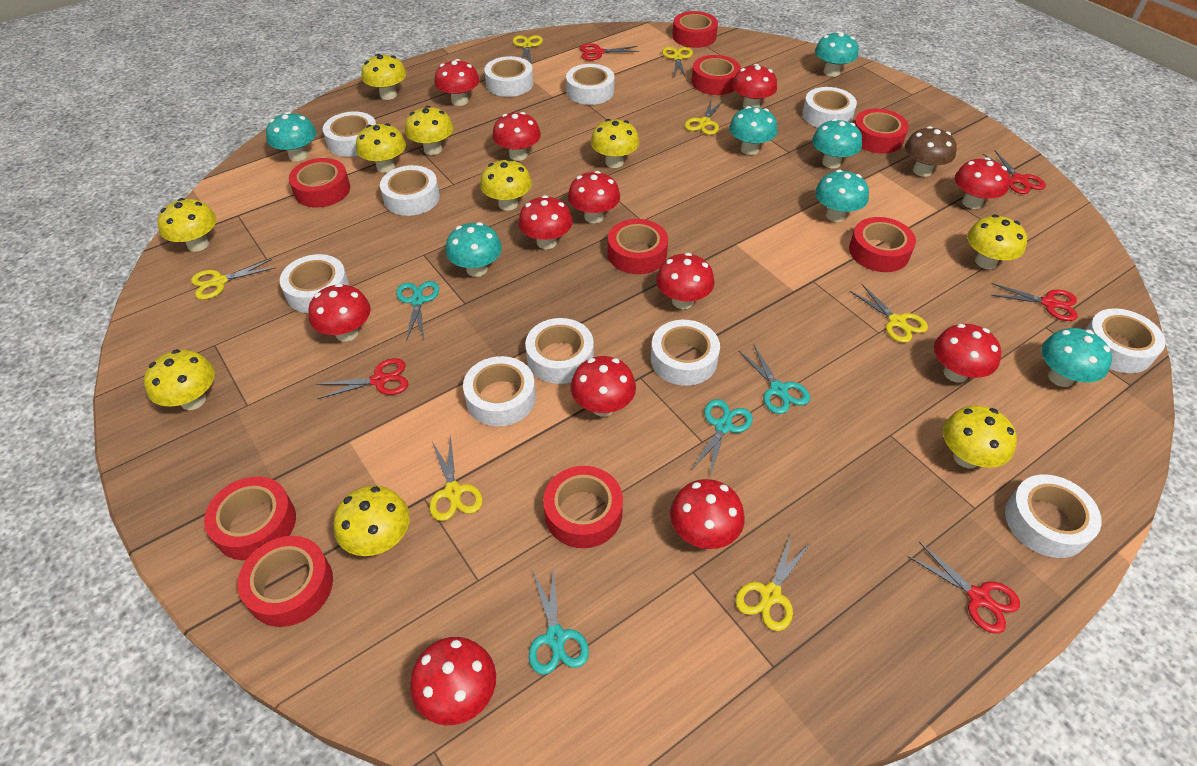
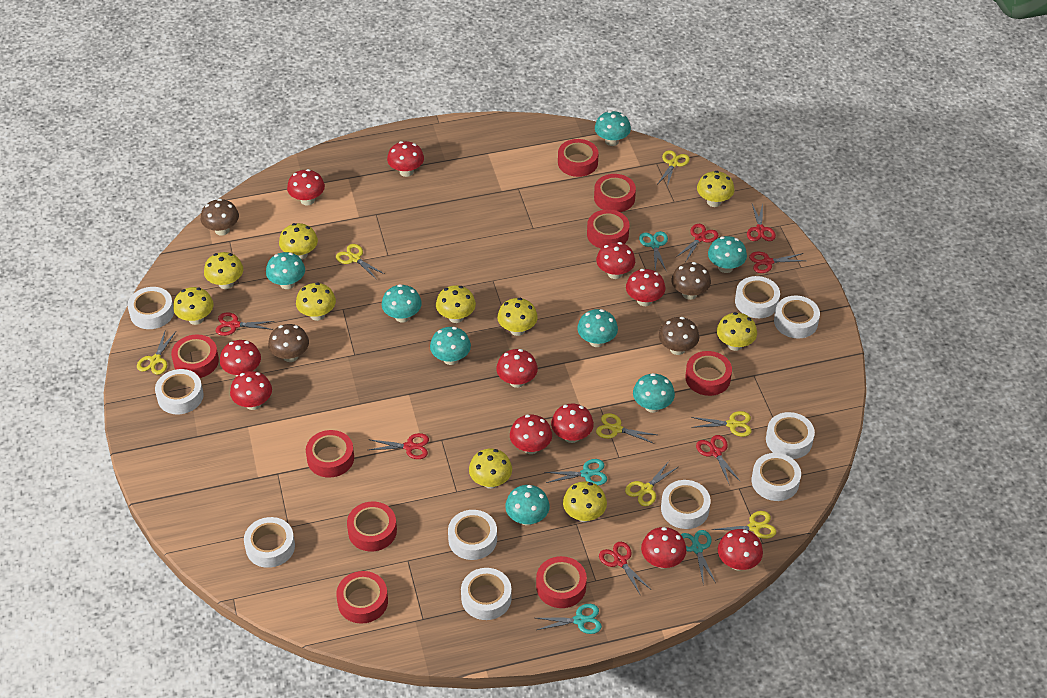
brown mushroom: 1 -> 4
red mushroom: 12 -> 11
red scissors: 5 -> 7
turquoise mushroom: 7 -> 8
white tape: 11 -> 10

